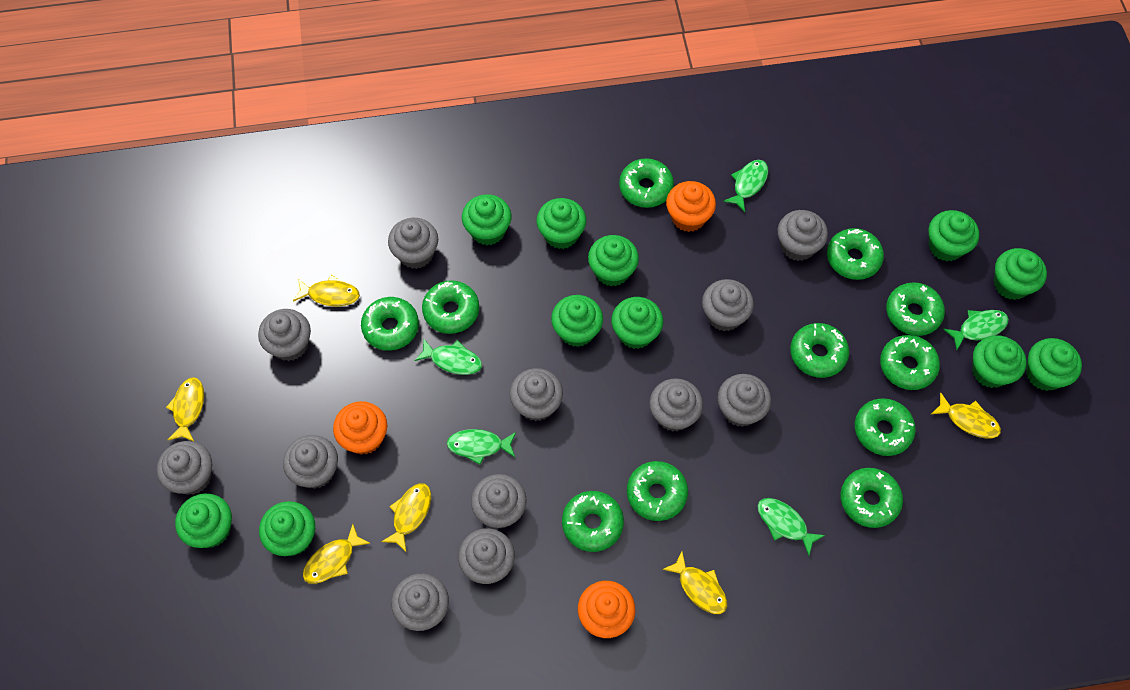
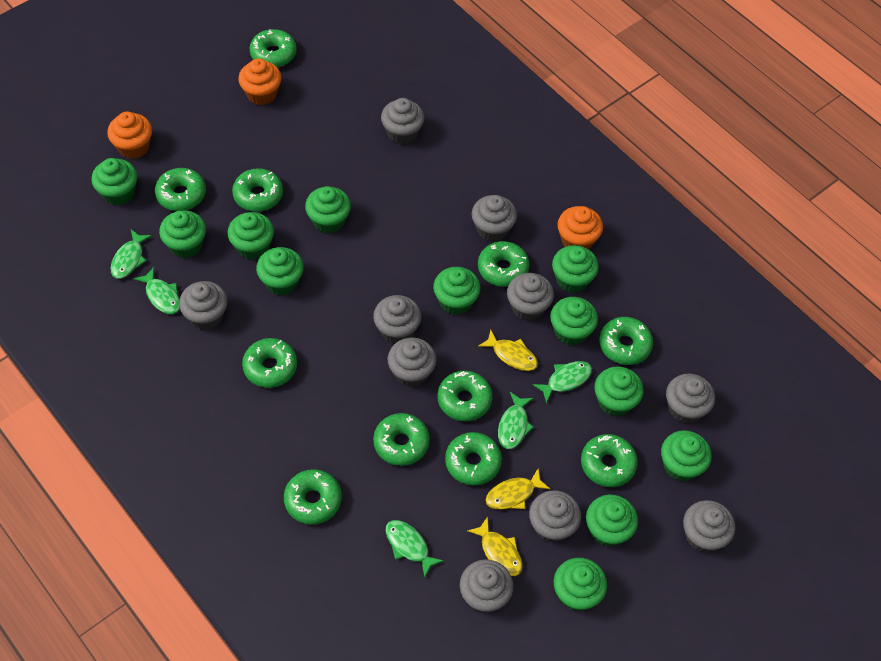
green cupcake: 11 -> 12
grey cupcake: 12 -> 10
yellow fish: 6 -> 3

